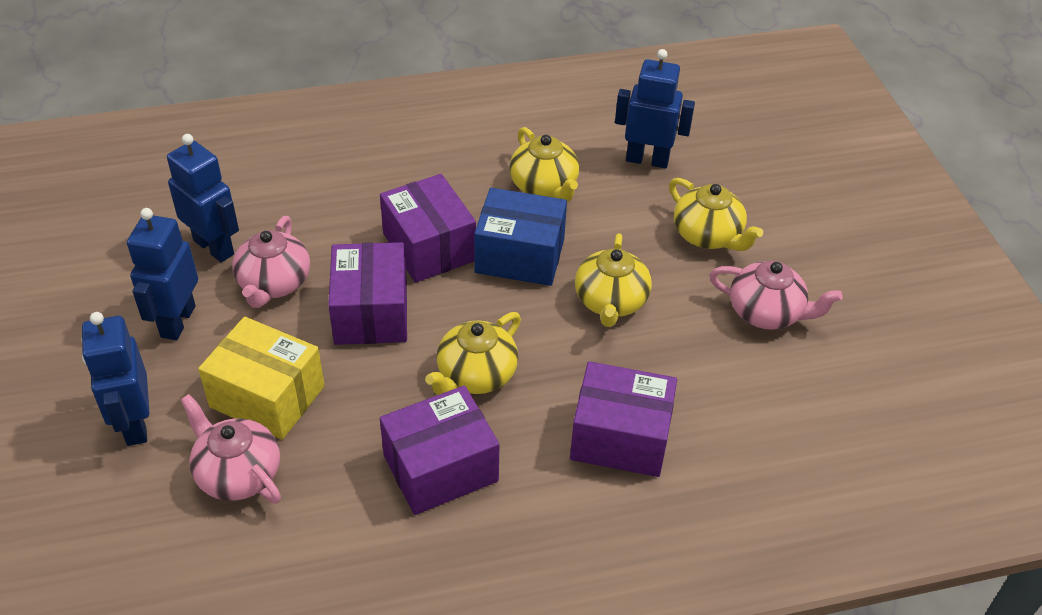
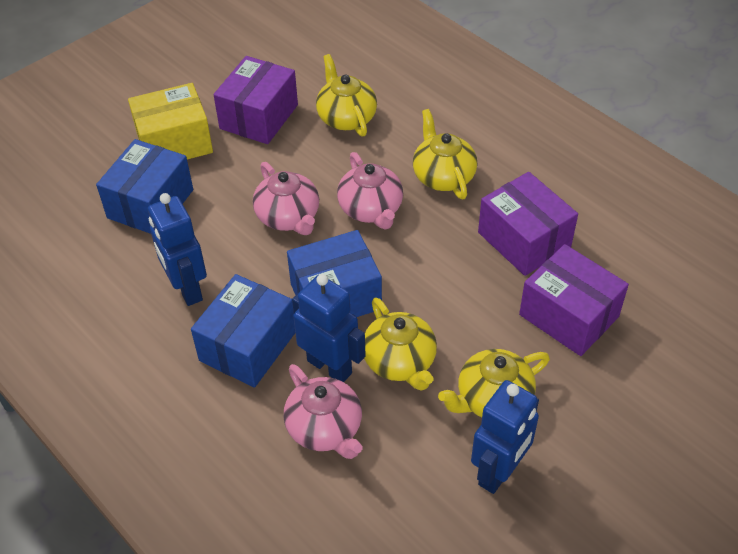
blue box: 1 -> 3
blue robot: 4 -> 3
purple box: 4 -> 3

